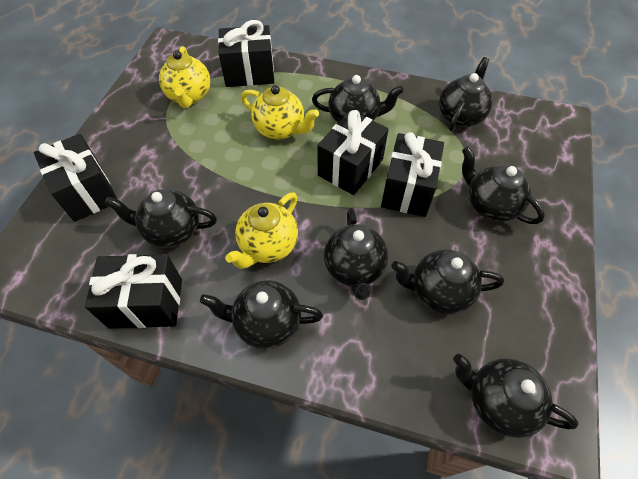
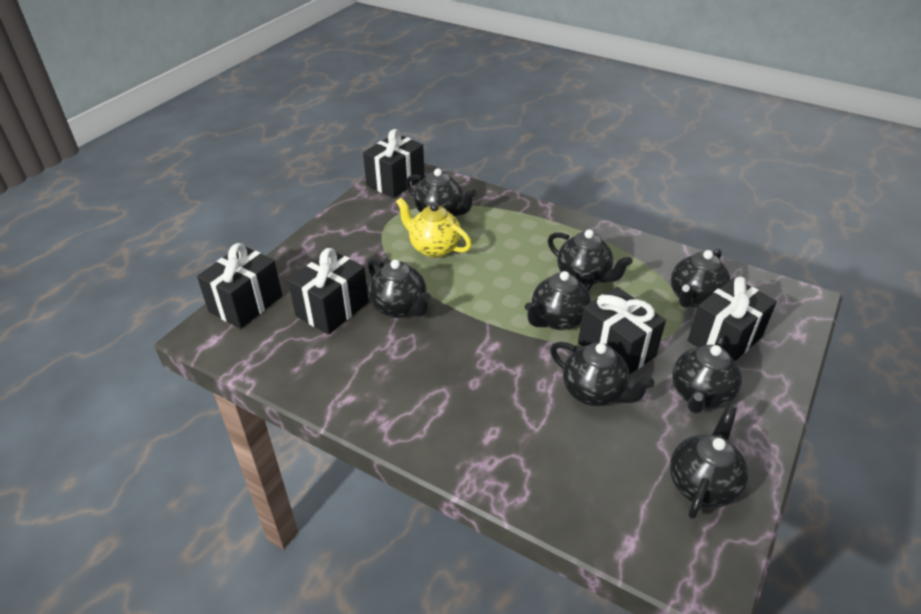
yellow teapot: 3 -> 1

